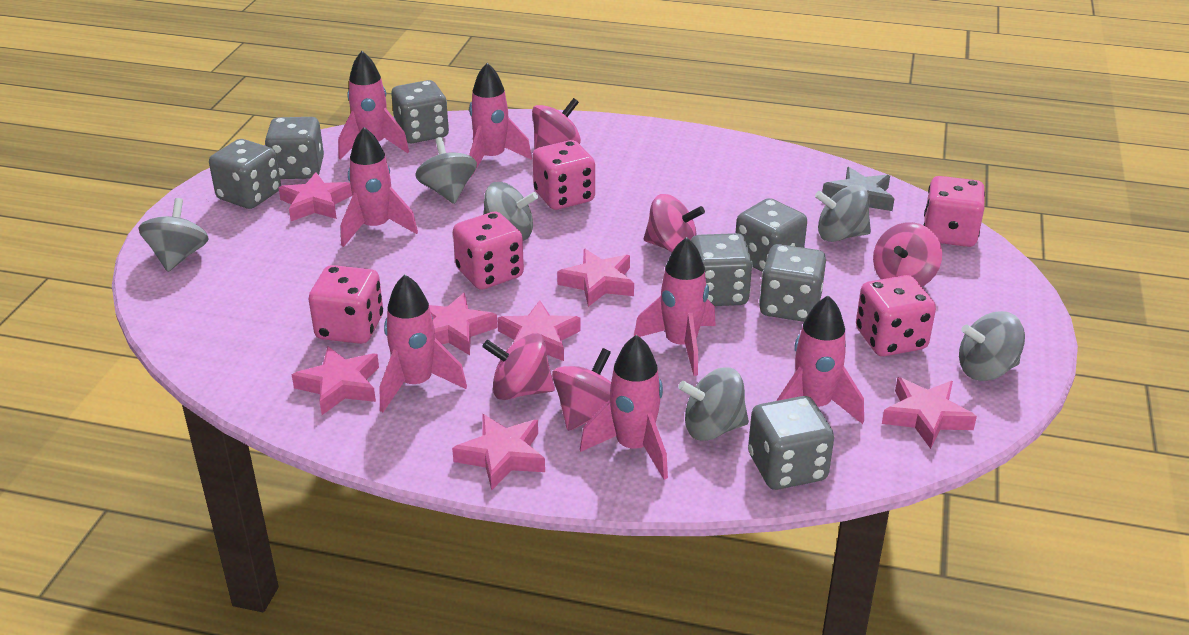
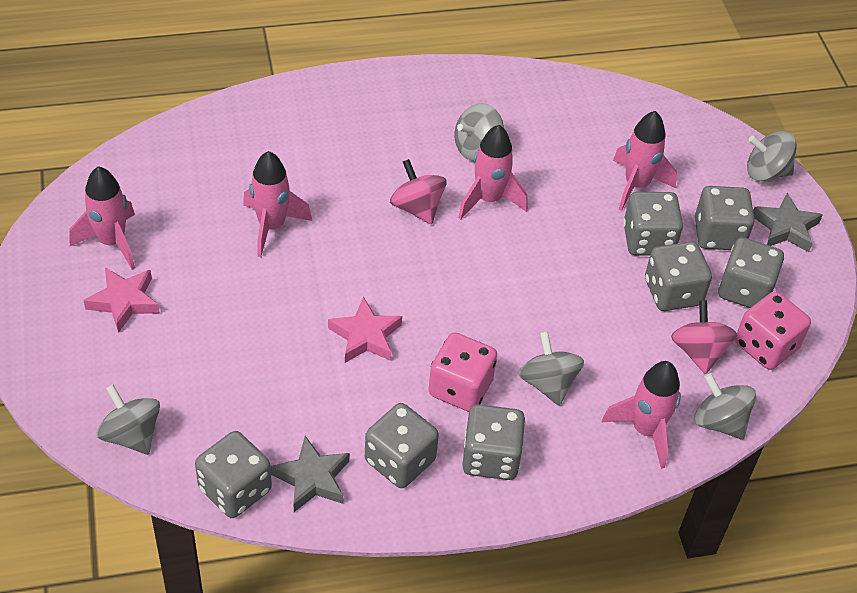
grey spinning top: 6 -> 5
grey star: 1 -> 2
pink dice: 5 -> 2
pink rocket: 7 -> 5
pink spinning top: 5 -> 2
pink star: 7 -> 2

